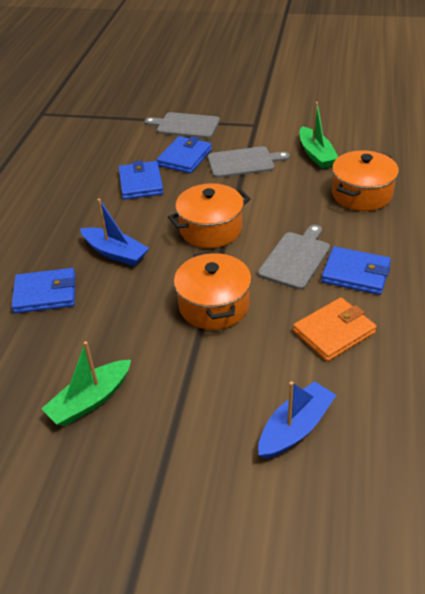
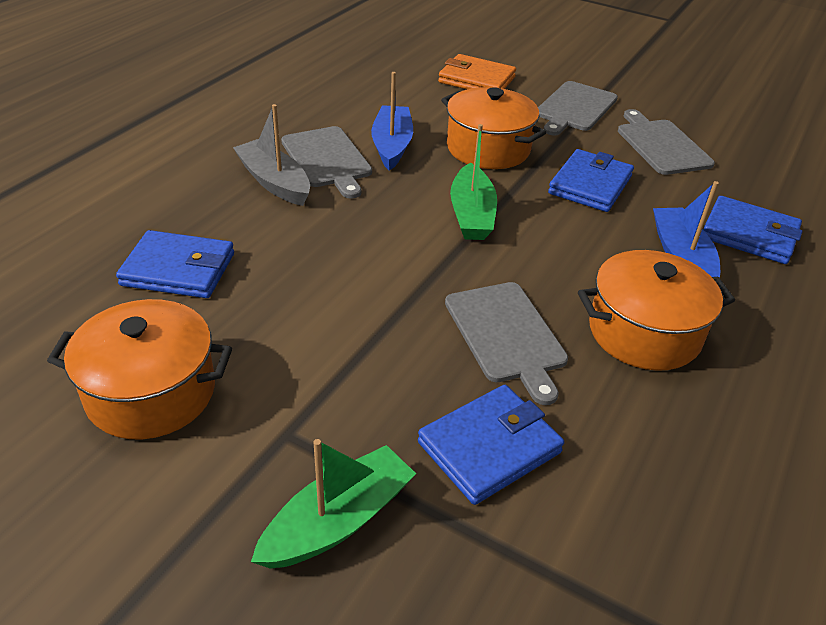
grey boat: 0 -> 1
grey cutting board: 3 -> 4

